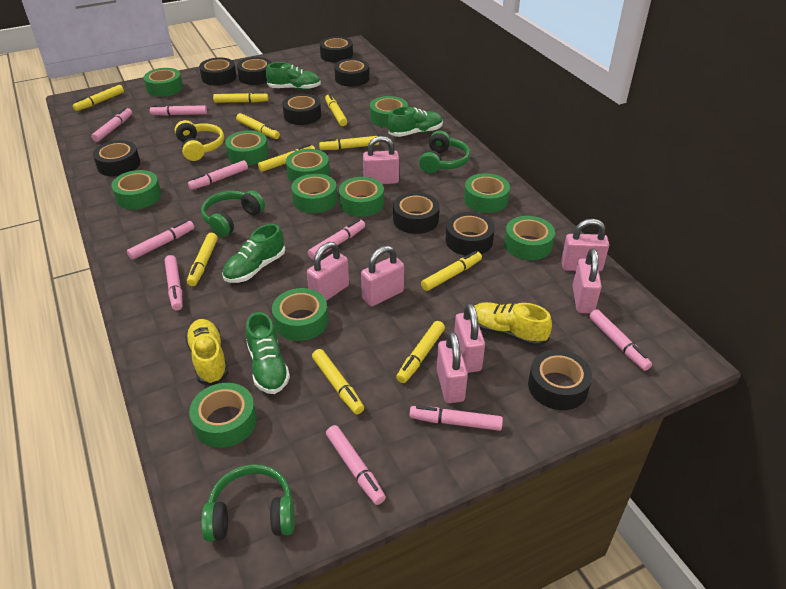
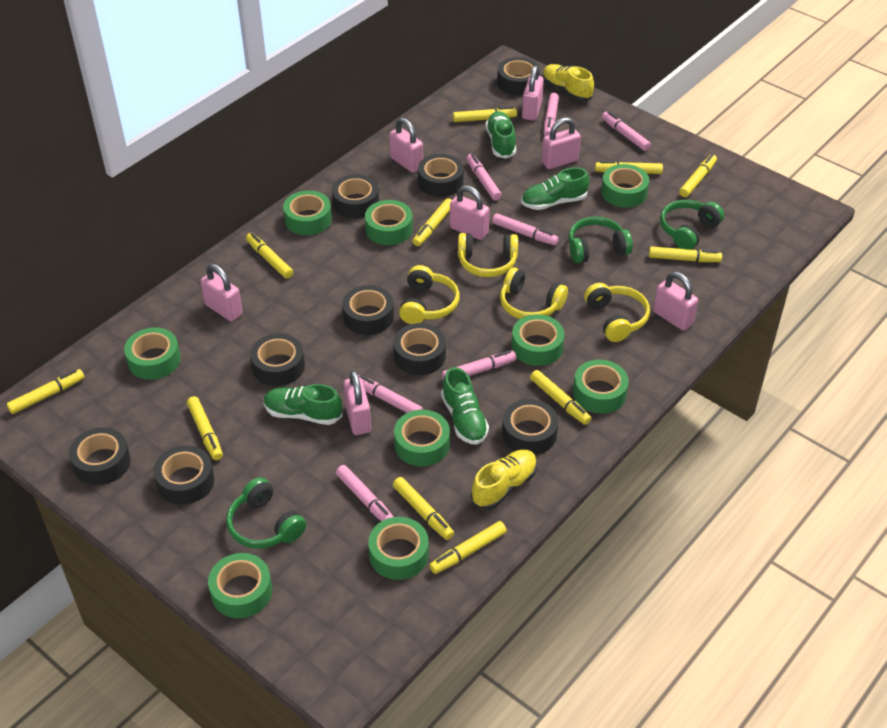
green tape: 11 -> 9
pink marker: 9 -> 7
yellow headphones: 1 -> 4
yellow marker: 10 -> 11

